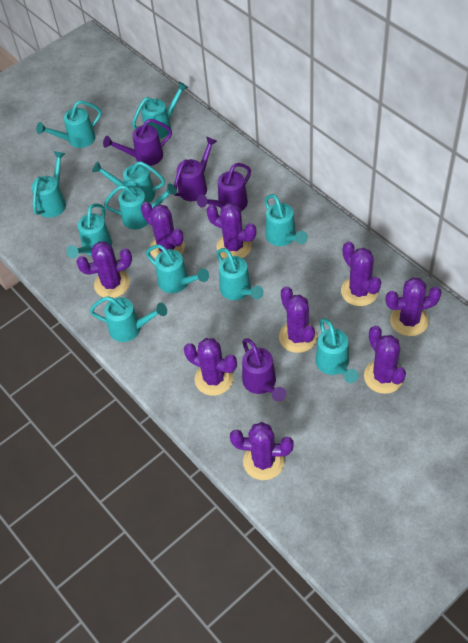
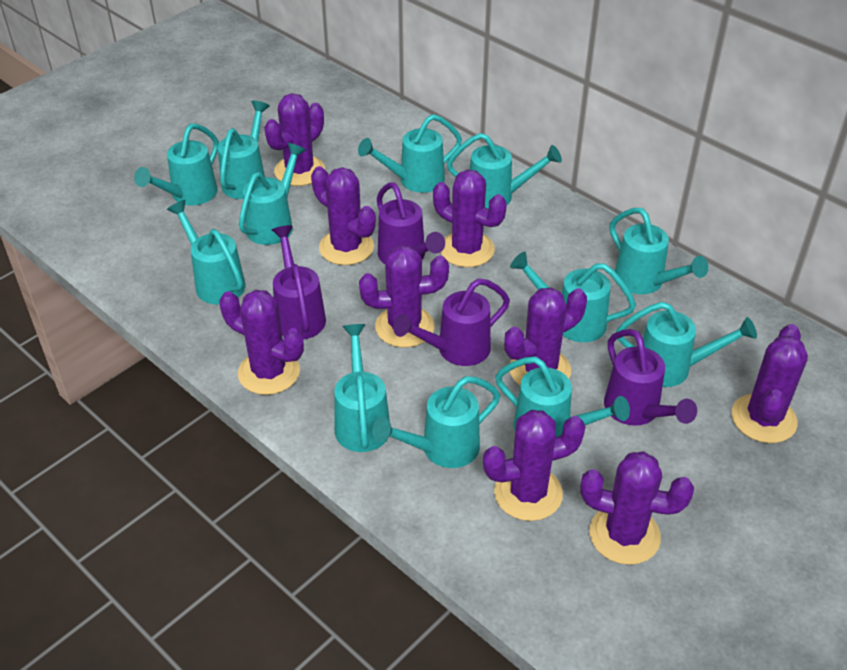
turquoise watering can: 11 -> 12

